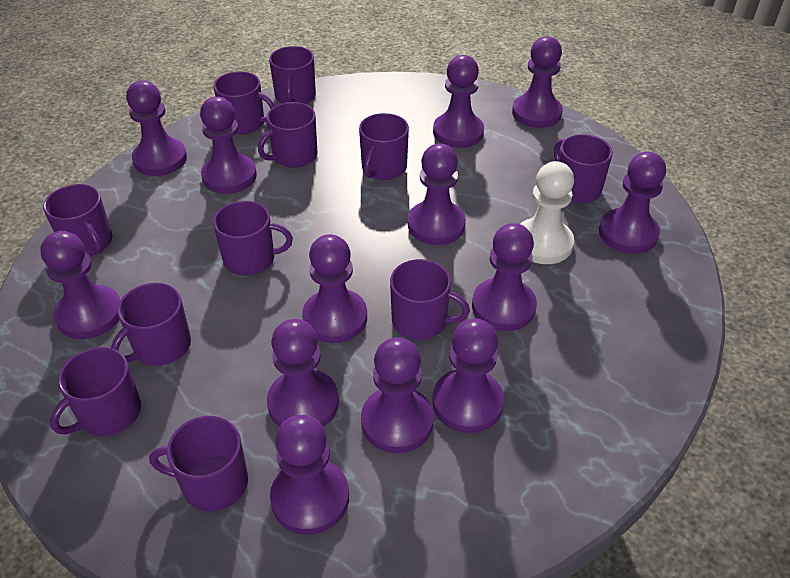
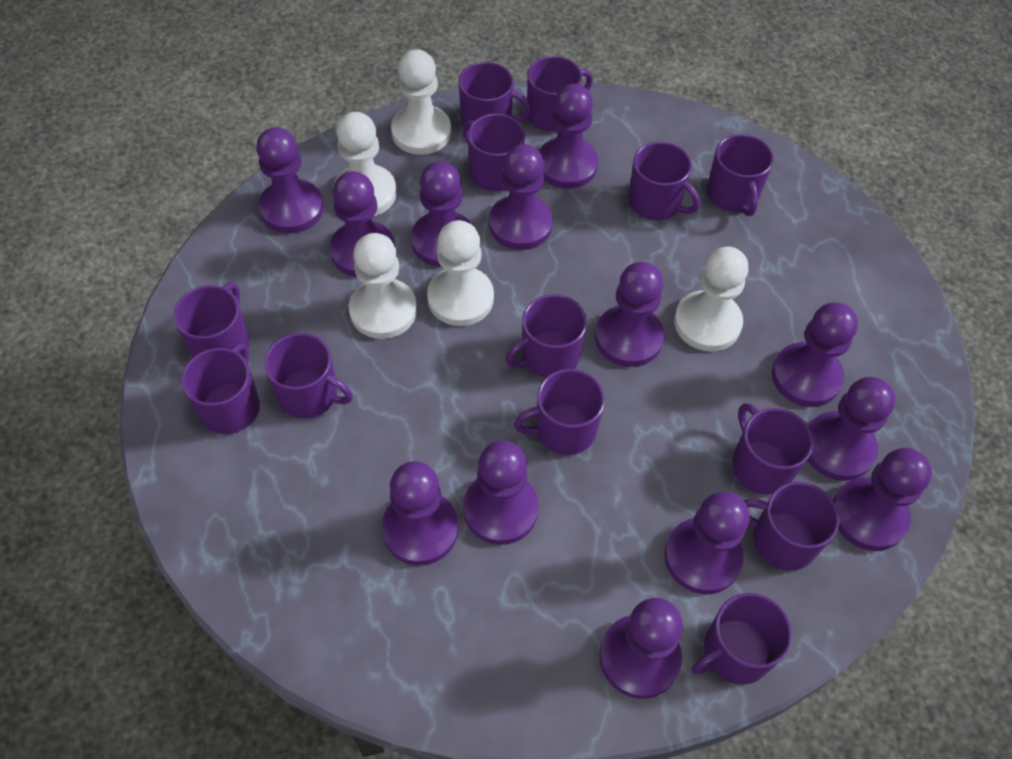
purple mug: 11 -> 13
white pawn: 1 -> 5

